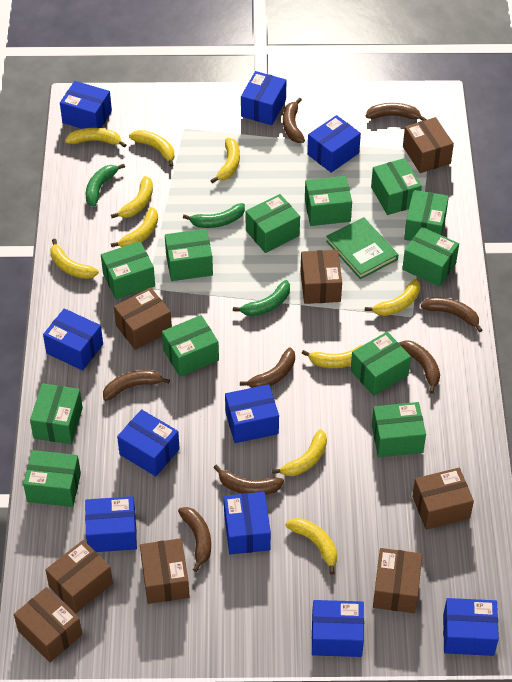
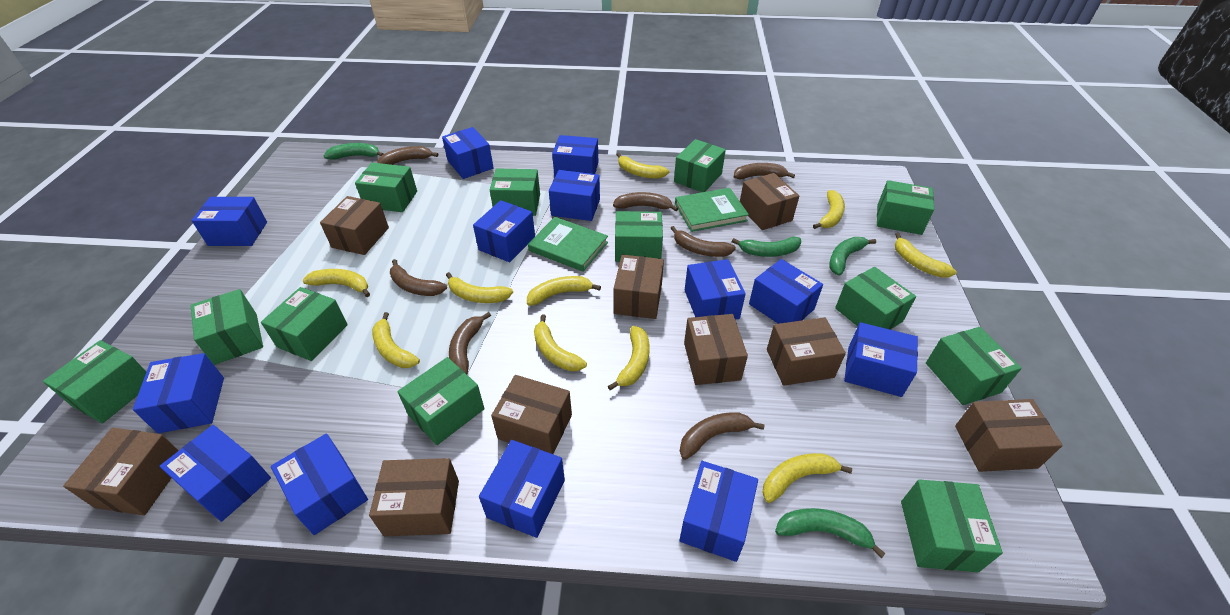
blue box: 10 -> 13
brown banana: 8 -> 7
brown box: 8 -> 9
green banana: 3 -> 4
green book: 1 -> 2

